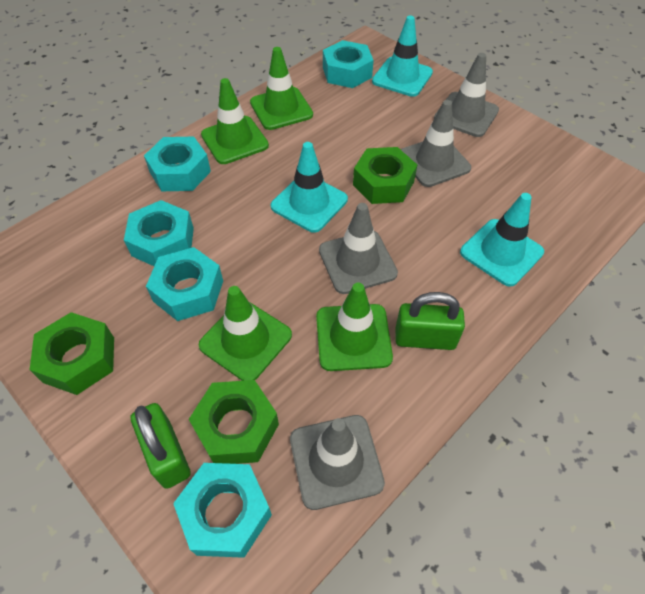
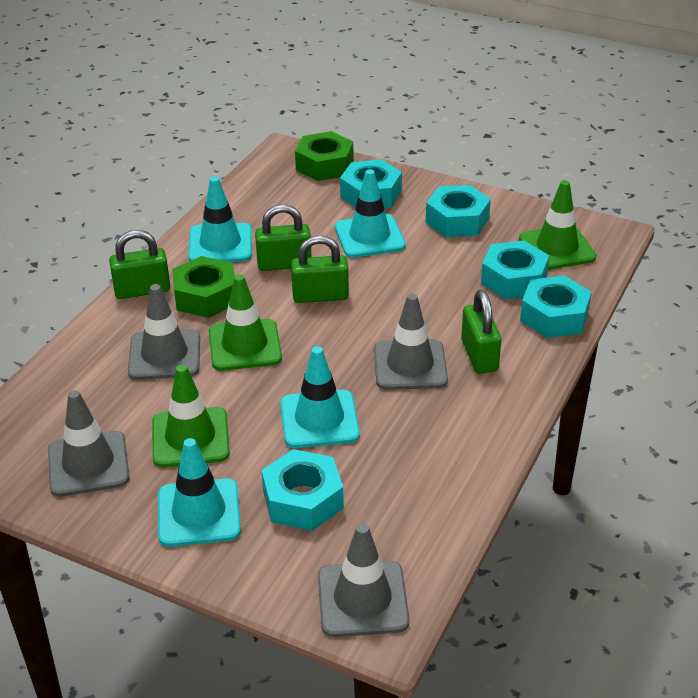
green nut: 3 -> 2
green padlock: 2 -> 4
green traffic cone: 4 -> 3
turquoise traffic cone: 3 -> 4

